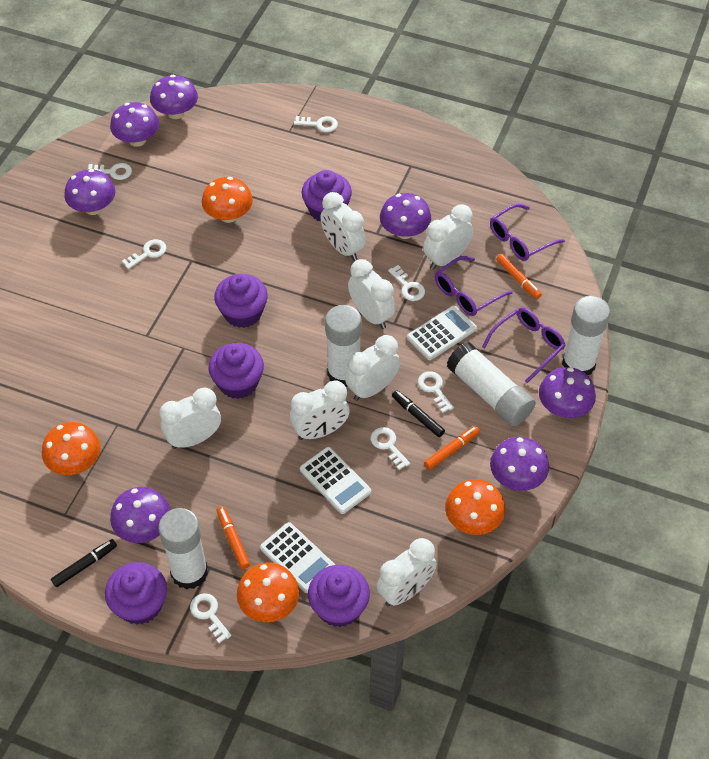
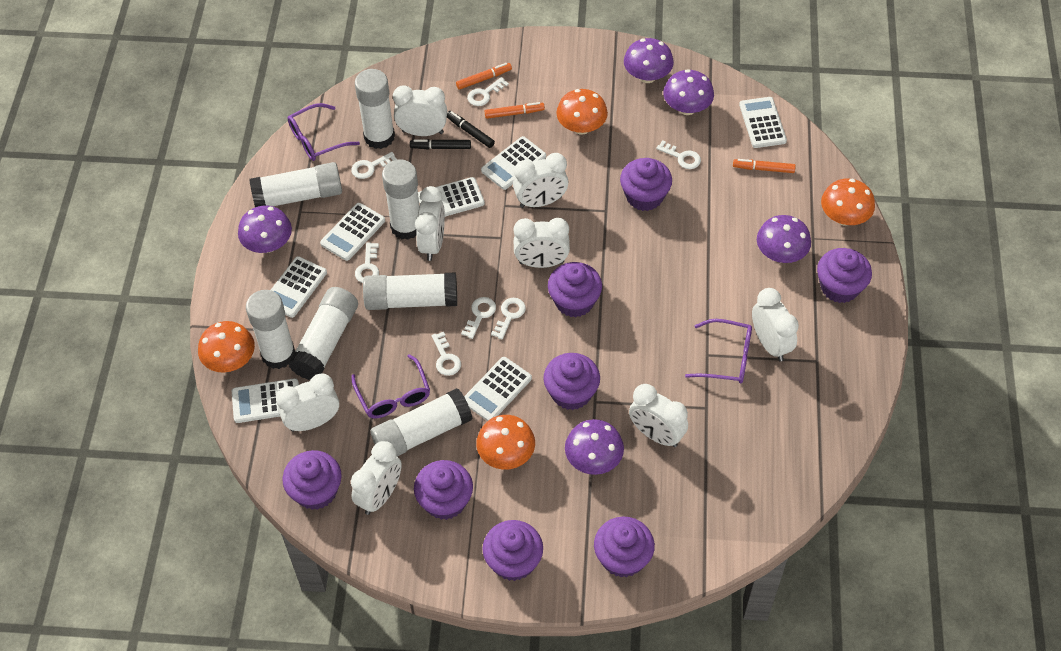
purple cupcake: 5 -> 8
purple mushroom: 7 -> 5
white calculator: 3 -> 7
white clock: 7 -> 8
white glue stick: 4 -> 7

